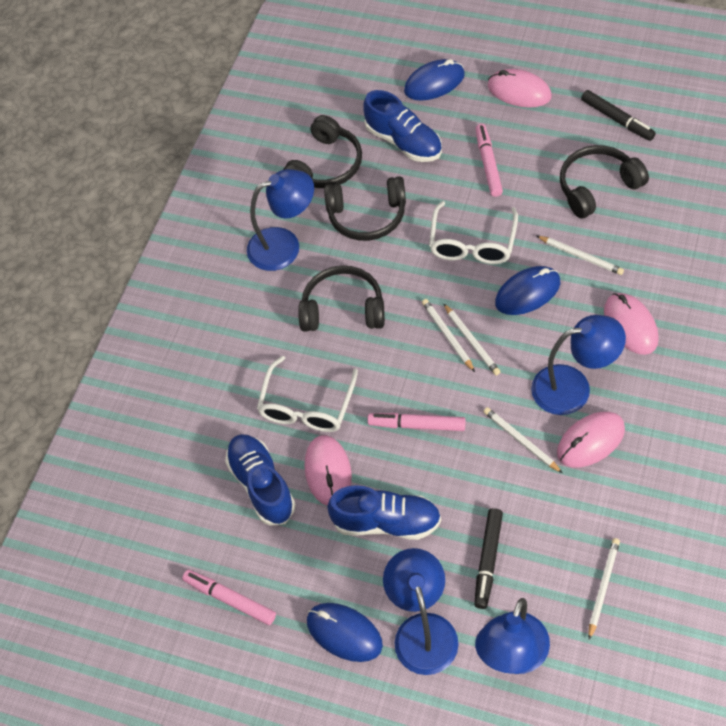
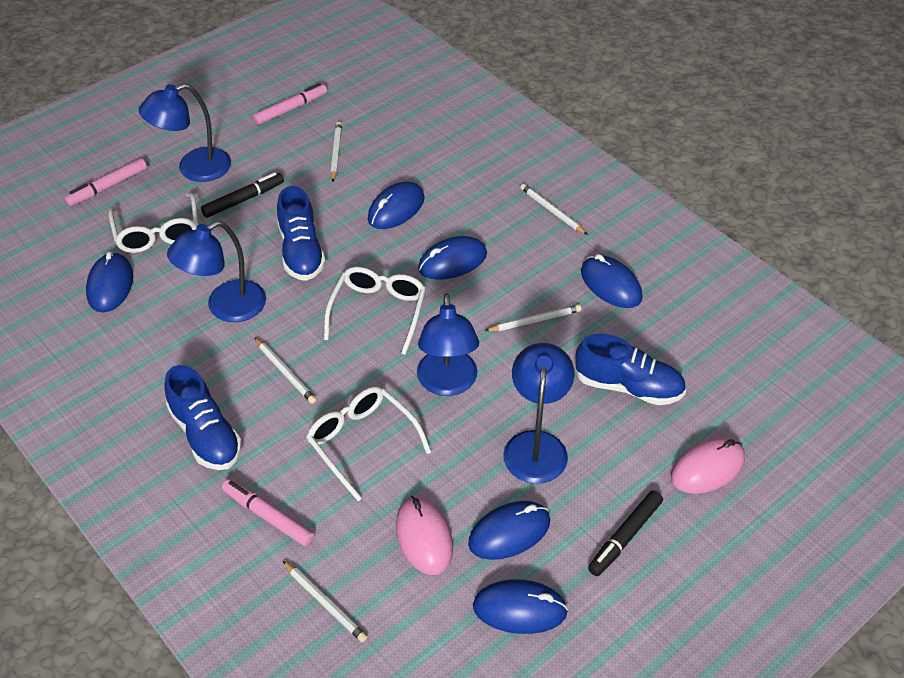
black headphones: 4 -> 0
blue mouse: 3 -> 6
pink mouse: 4 -> 2
white glasses: 2 -> 3

